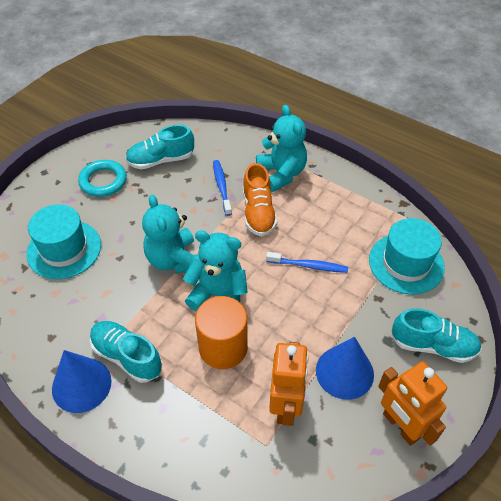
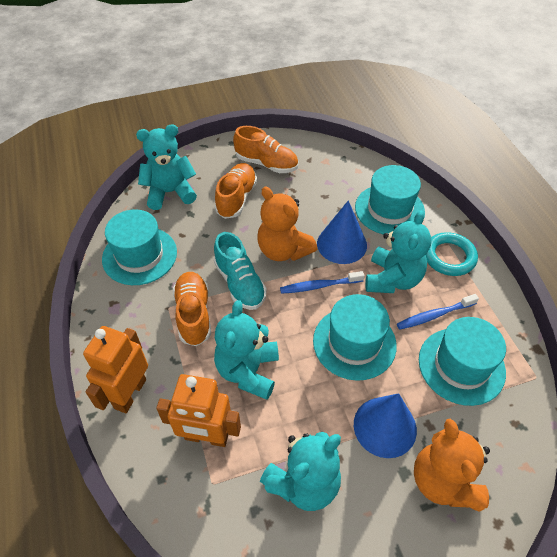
orange cylinder: 1 -> 0
orange shoe: 1 -> 3
orange teddy bear: 0 -> 2
turquoise hat: 2 -> 4
turquoise shoe: 3 -> 1
turquoise teddy bear: 3 -> 4

